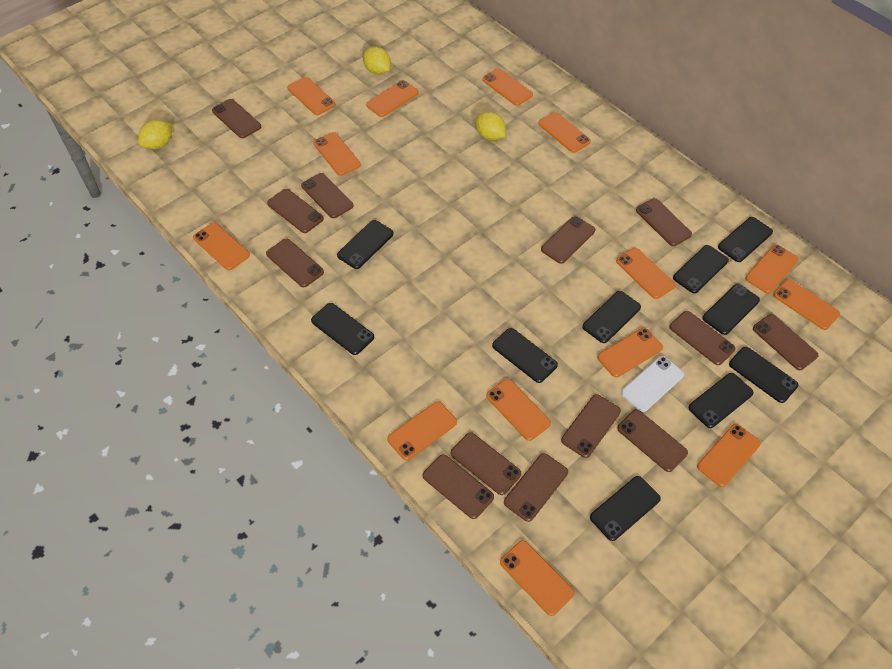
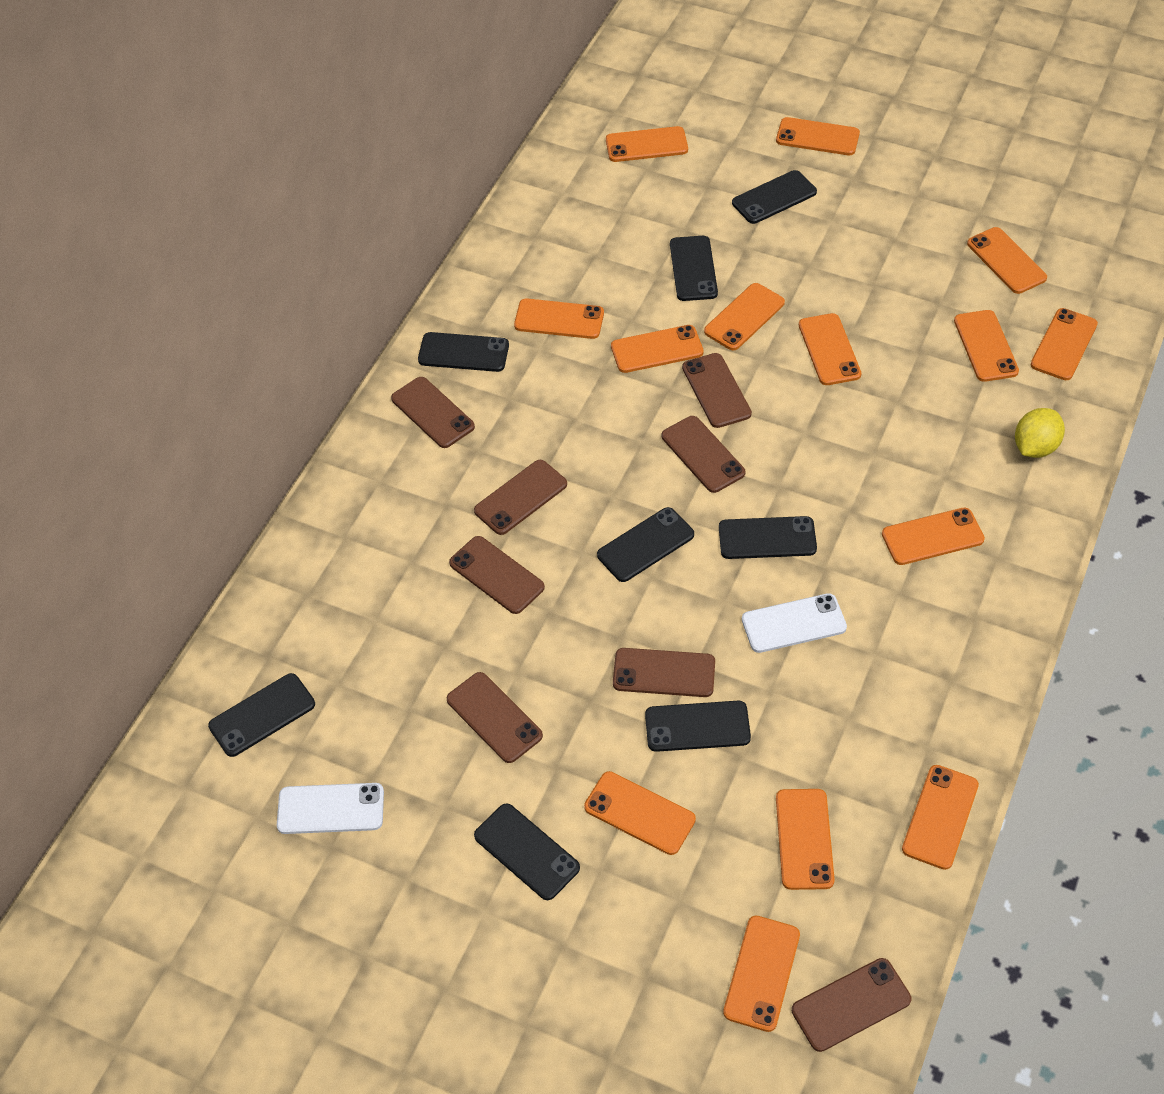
black phone: 10 -> 8
brown phone: 13 -> 8
white phone: 1 -> 2
yellow lemon: 3 -> 1

